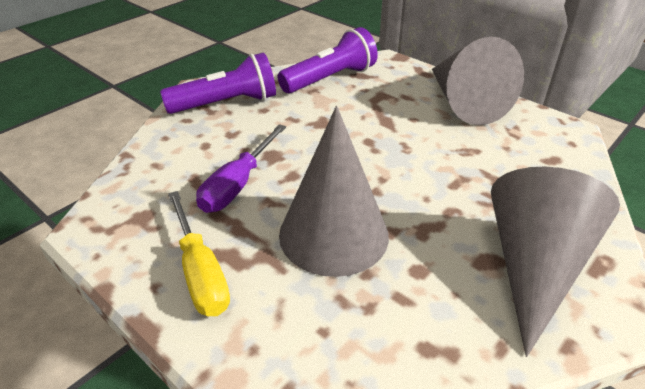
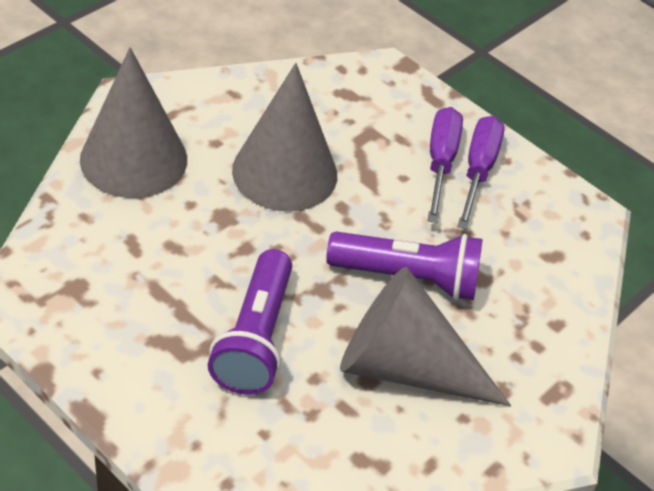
purple screwdriver: 1 -> 2
yellow screwdriver: 1 -> 0

